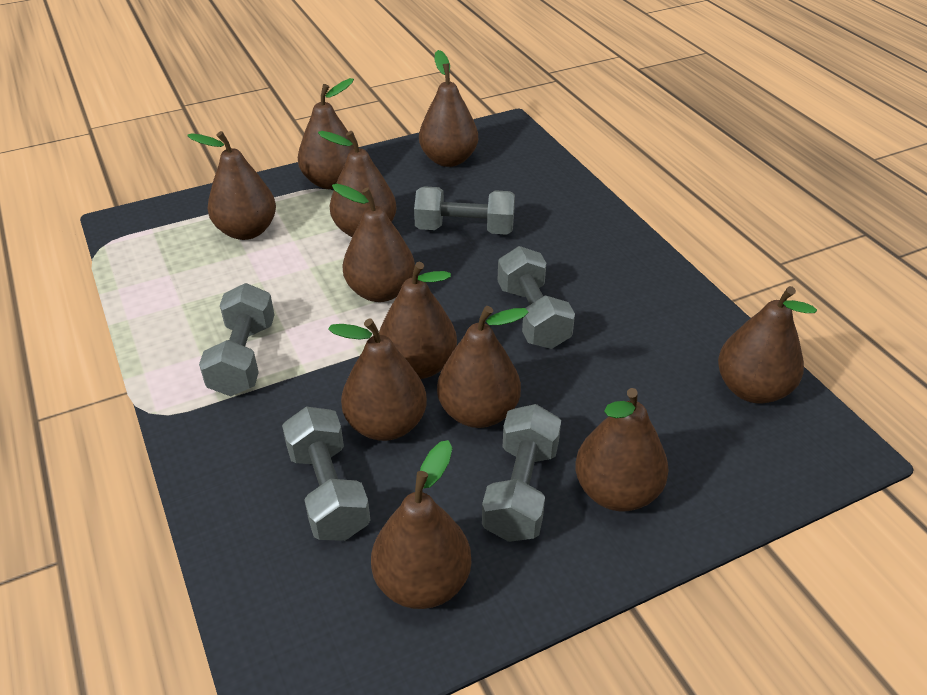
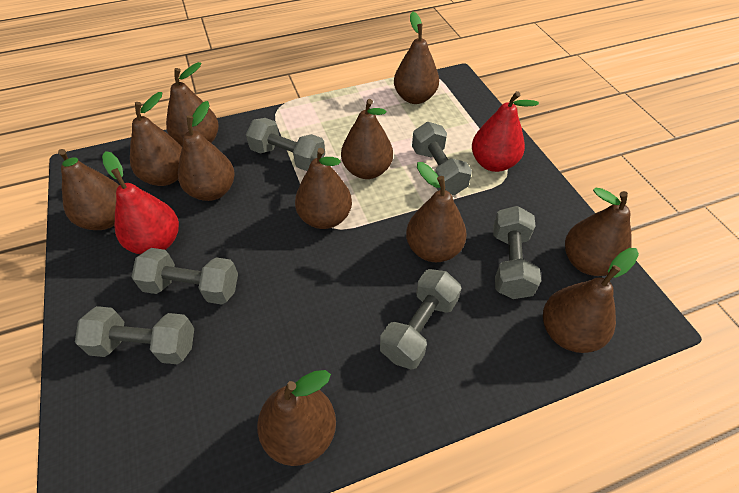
grey dumbbell: 5 -> 6
red pear: 0 -> 2

